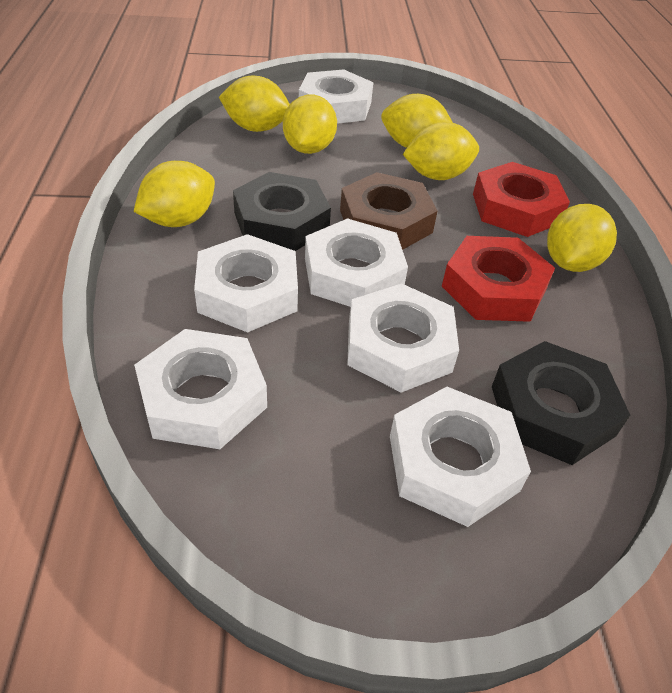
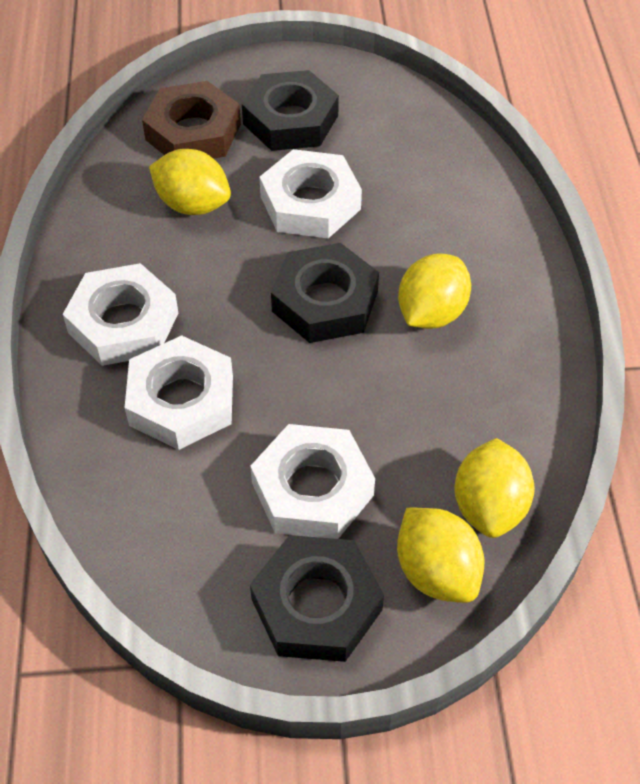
black nut: 2 -> 3
red nut: 2 -> 0
white nut: 6 -> 4
yellow lemon: 6 -> 4

